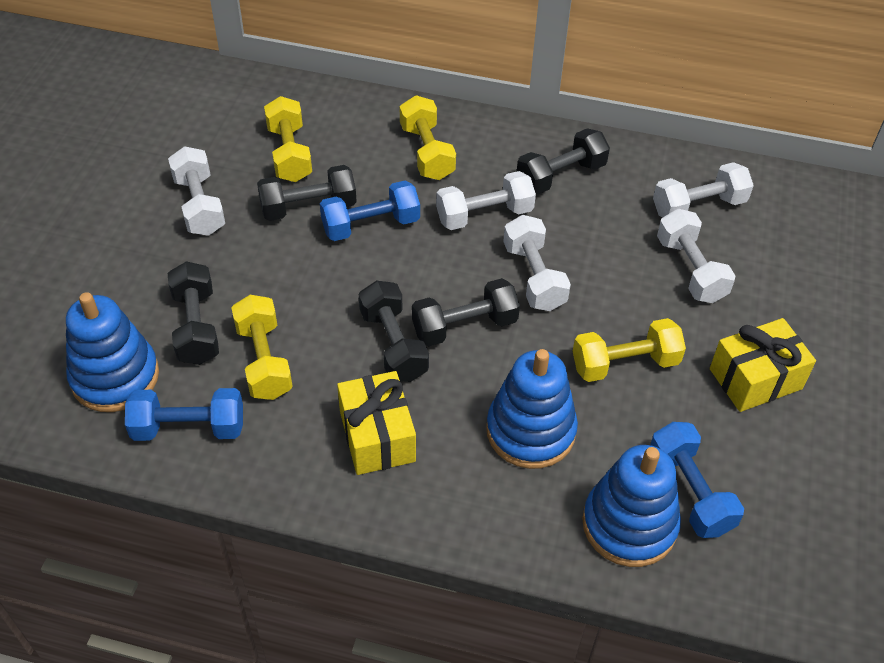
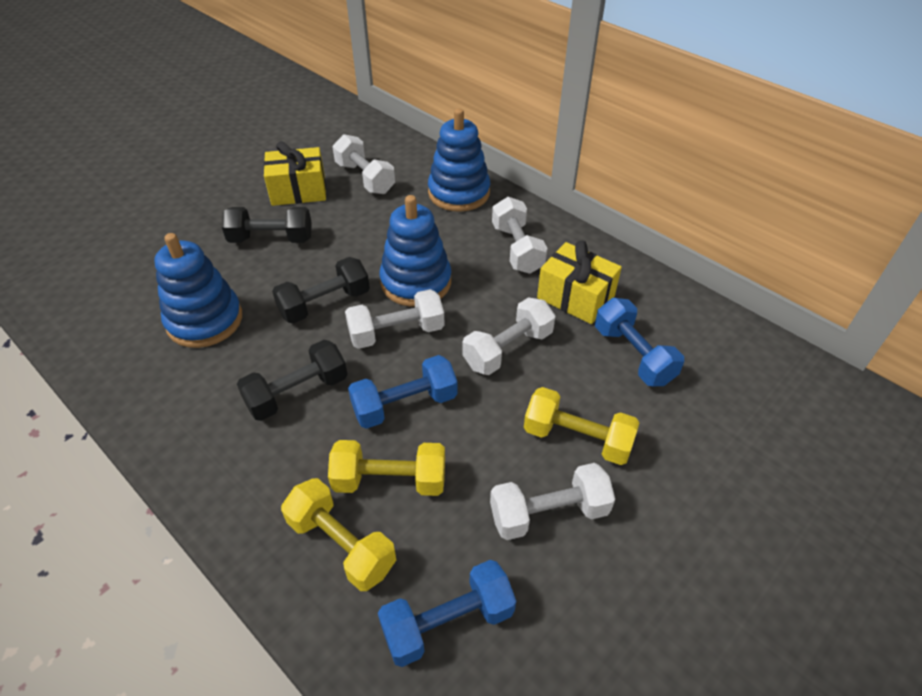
black dumbbell: 5 -> 3
yellow dumbbell: 4 -> 3

